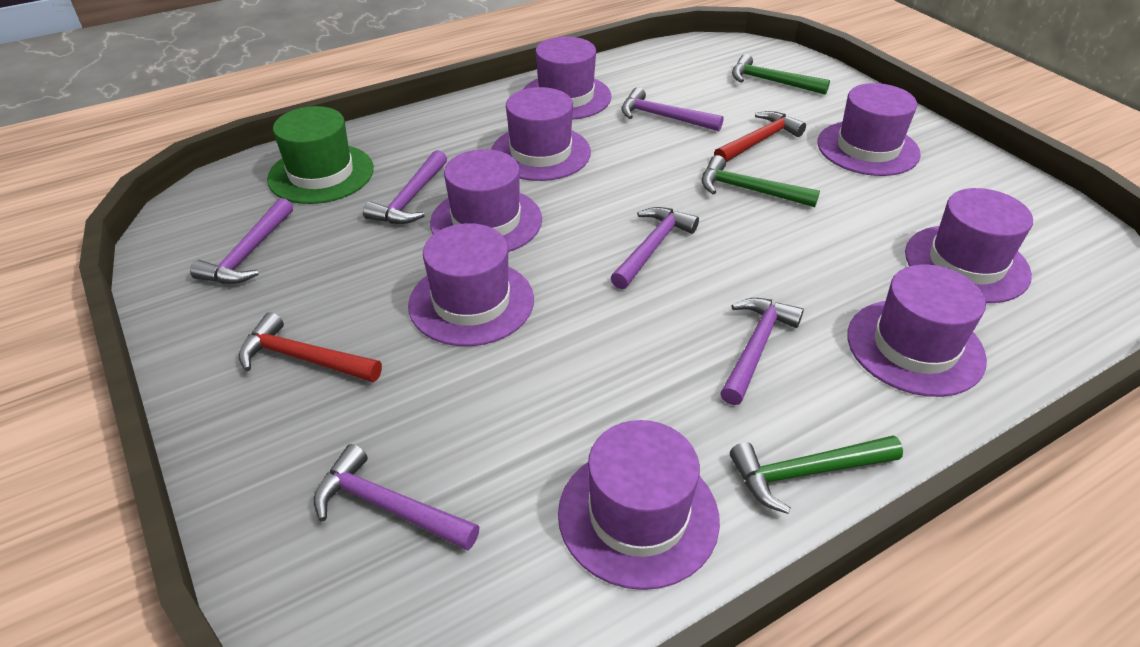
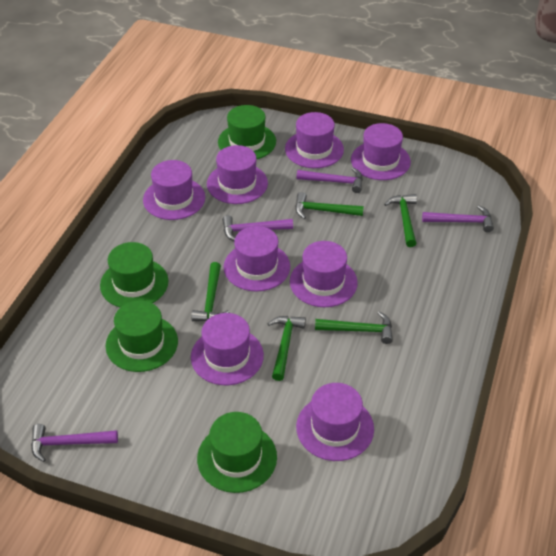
green hammer: 3 -> 5
green hat: 1 -> 4
purple hammer: 6 -> 4
red hammer: 2 -> 0

